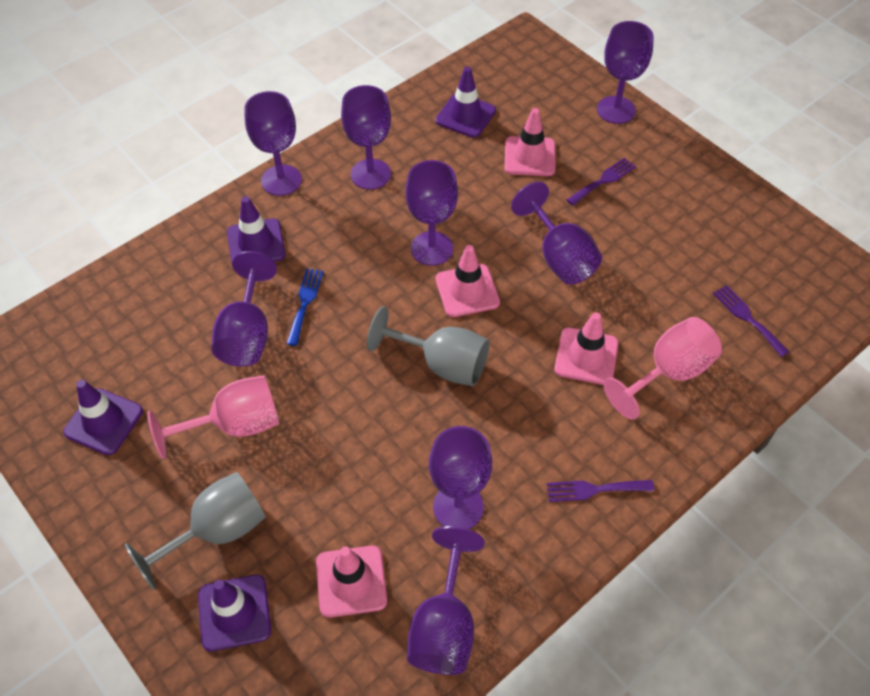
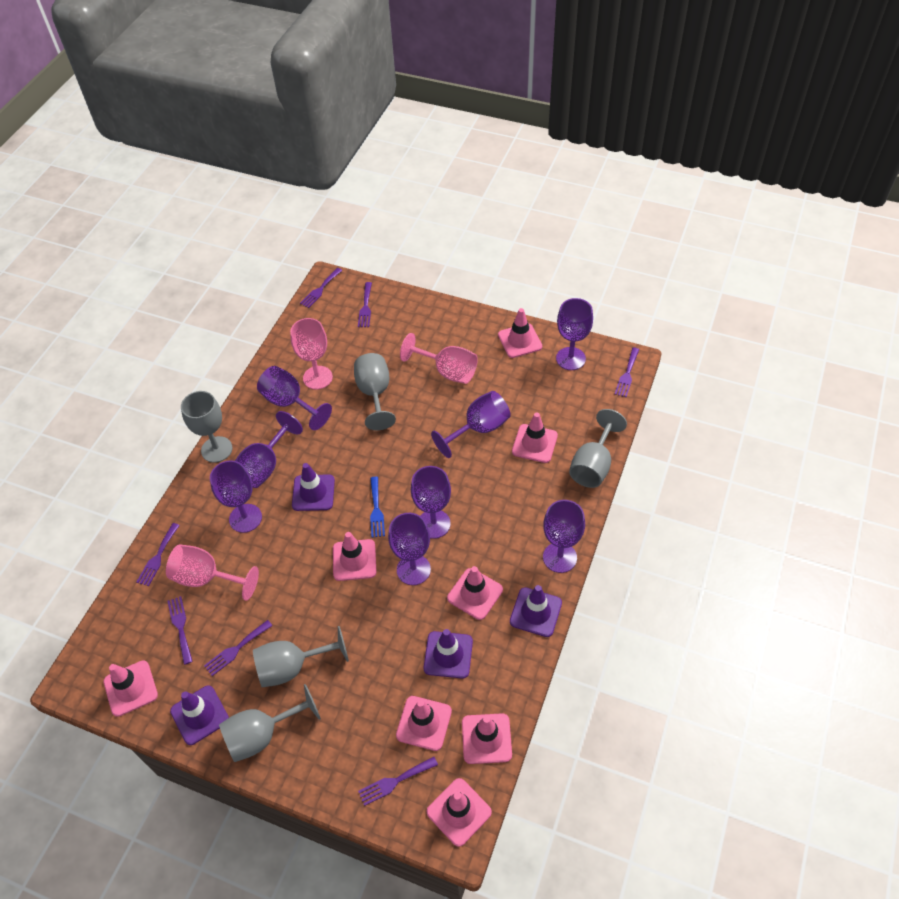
grey goblet: 2 -> 5
pink goblet: 2 -> 3
pink traffic cone: 4 -> 8
purple fork: 3 -> 7

